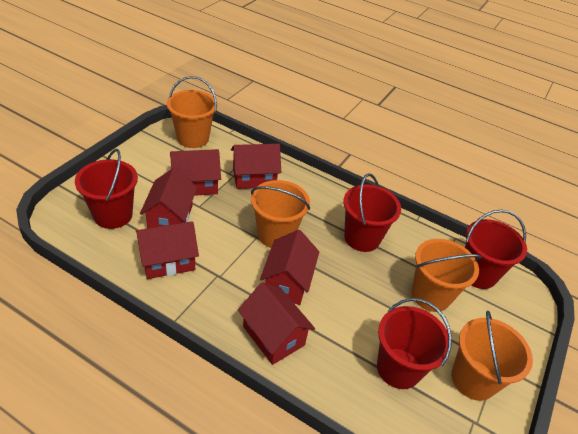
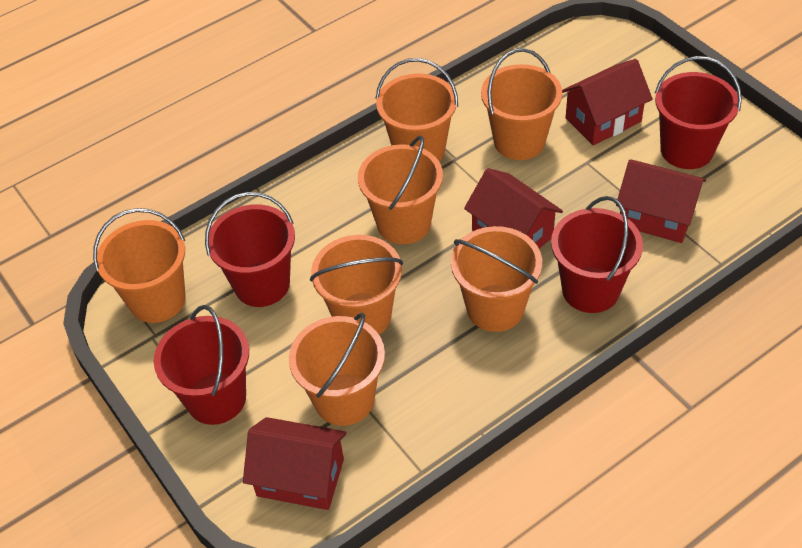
orange bucket: 4 -> 7
red house: 6 -> 4

